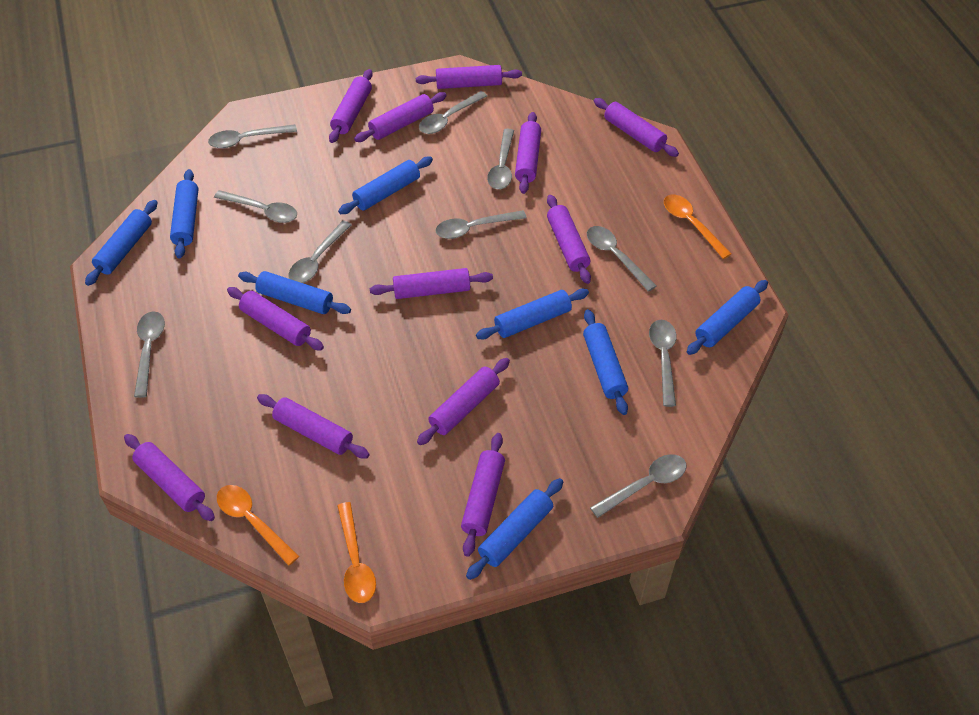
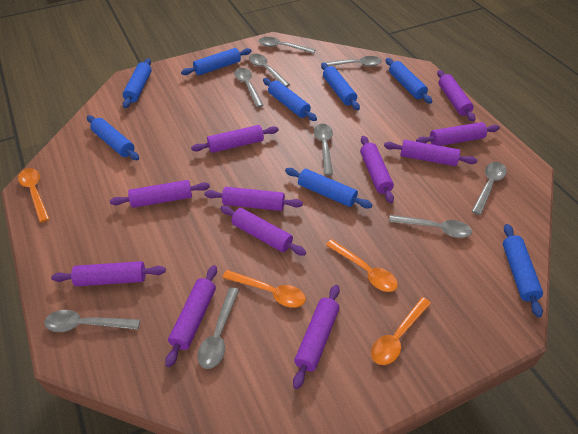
grey spoon: 10 -> 9
orange spoon: 3 -> 4
purple rolling pin: 12 -> 11

